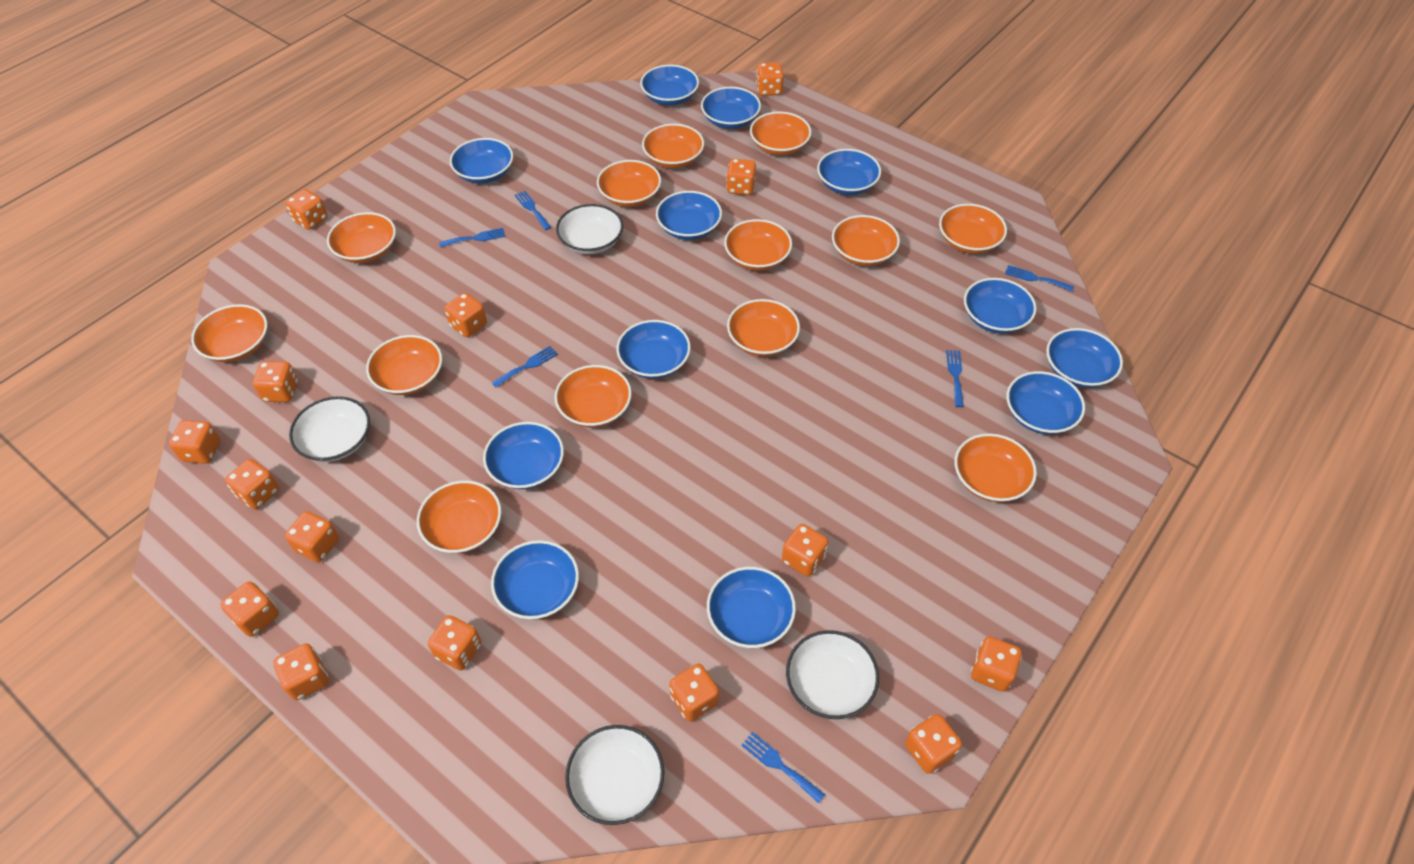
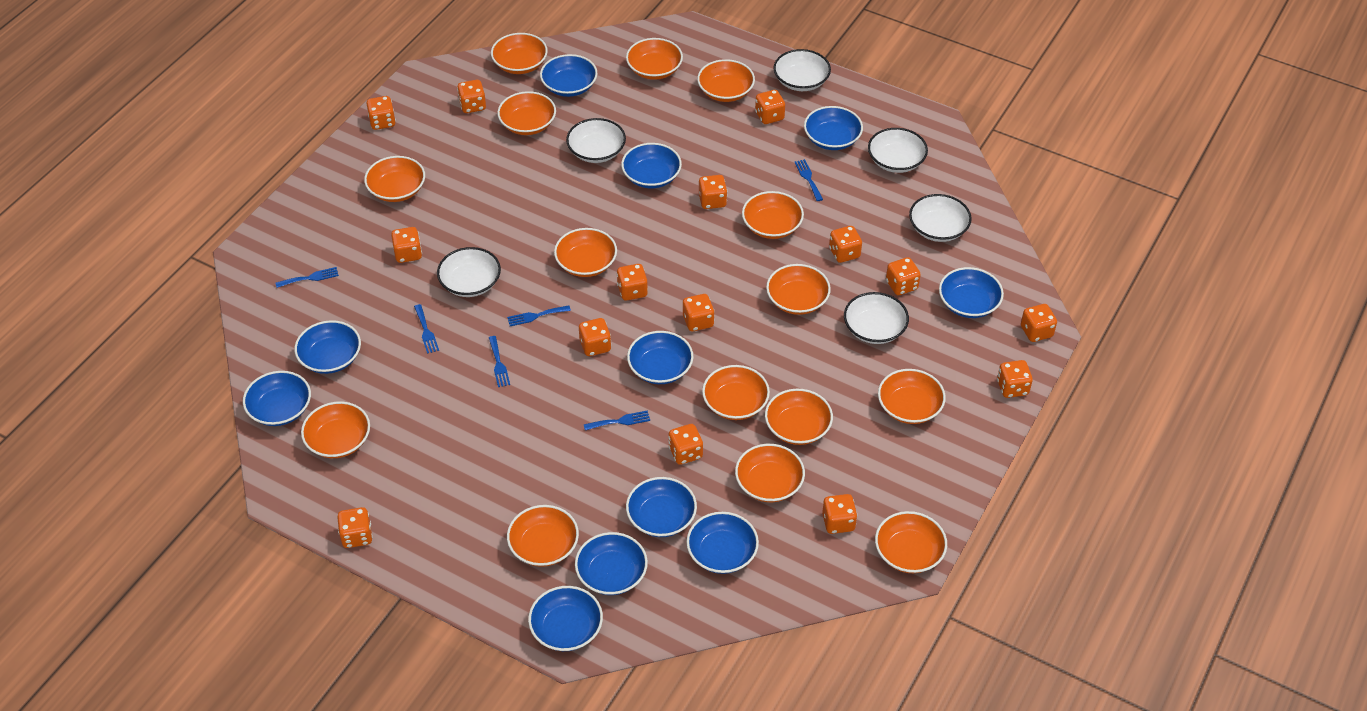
blue bowl: 12 -> 11
orange bowl: 13 -> 15
white bowl: 4 -> 6

